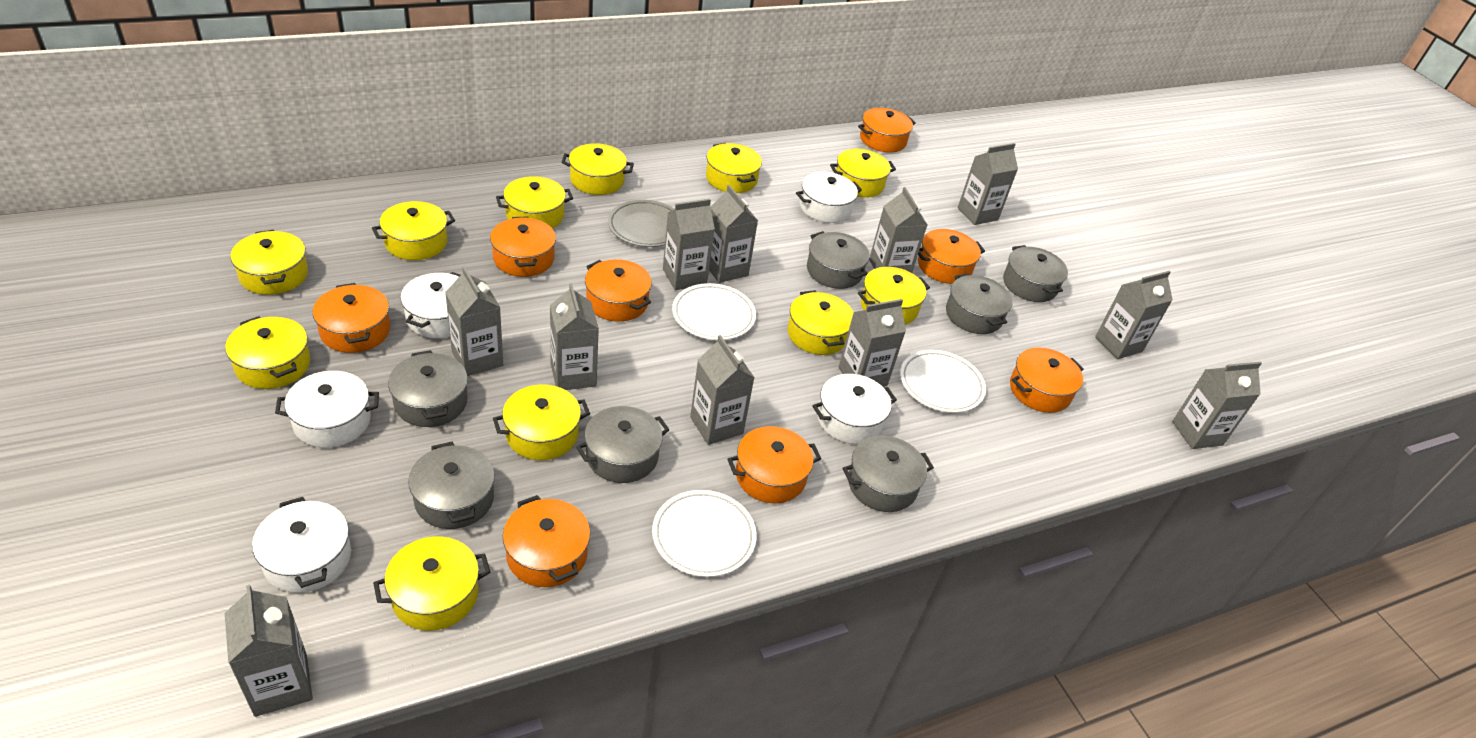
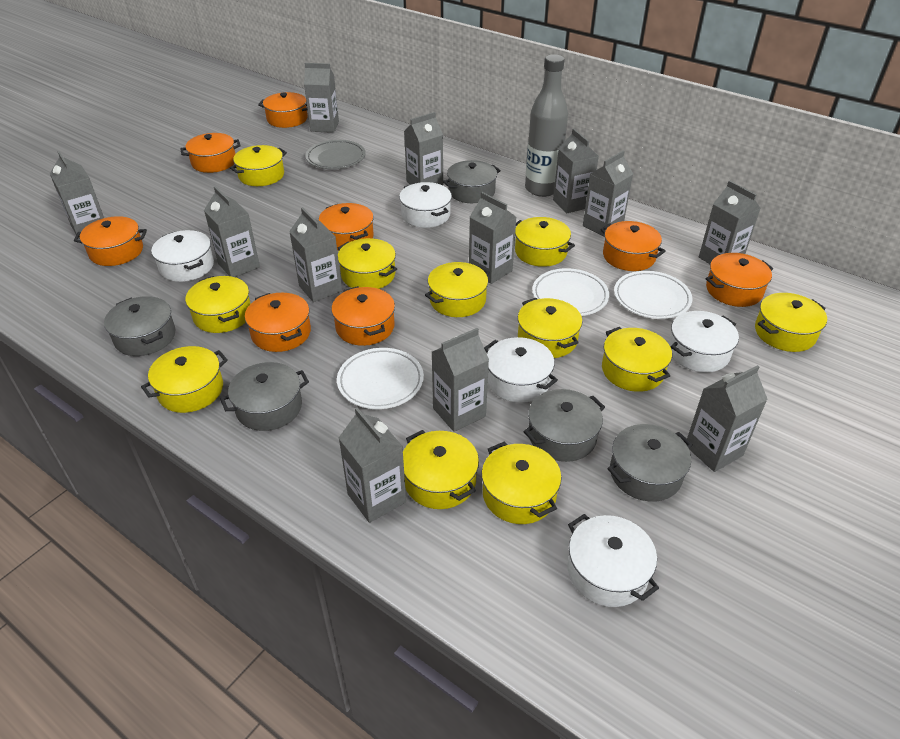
grey bottle: 0 -> 1
grey carton: 11 -> 12
grey pot: 7 -> 5

